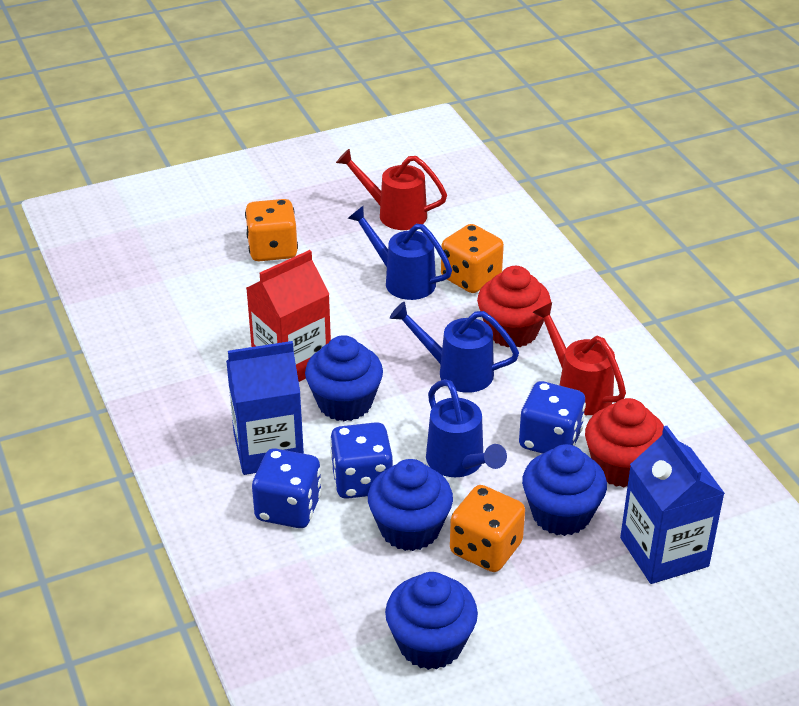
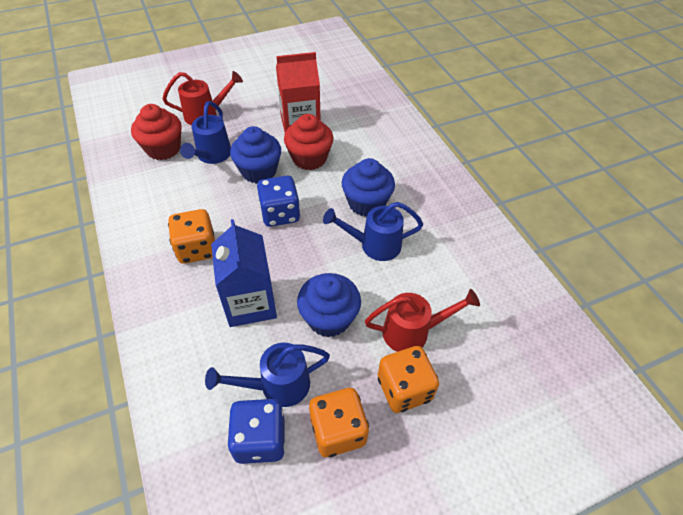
blue carton: 2 -> 1
blue cupcake: 4 -> 3
blue dice: 3 -> 2

